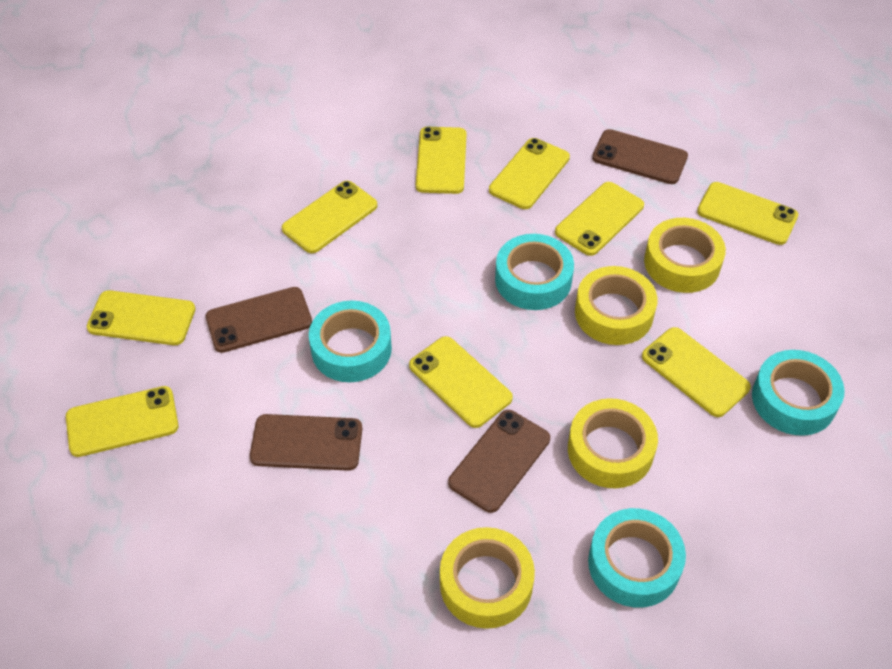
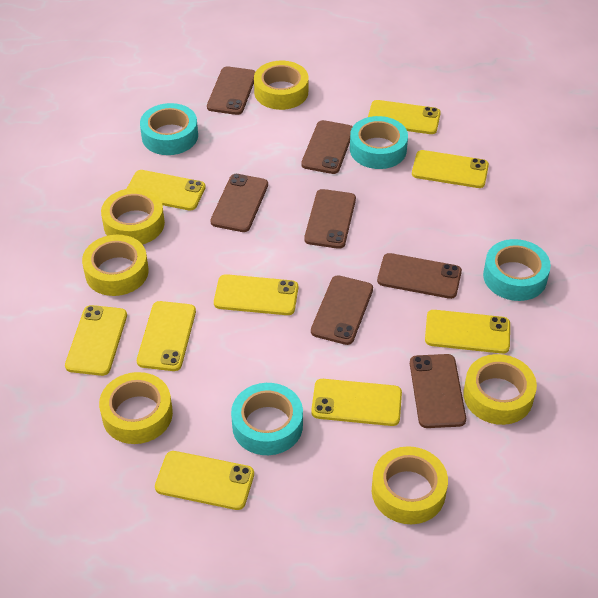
brown phone: 4 -> 7
yellow tape: 4 -> 6

